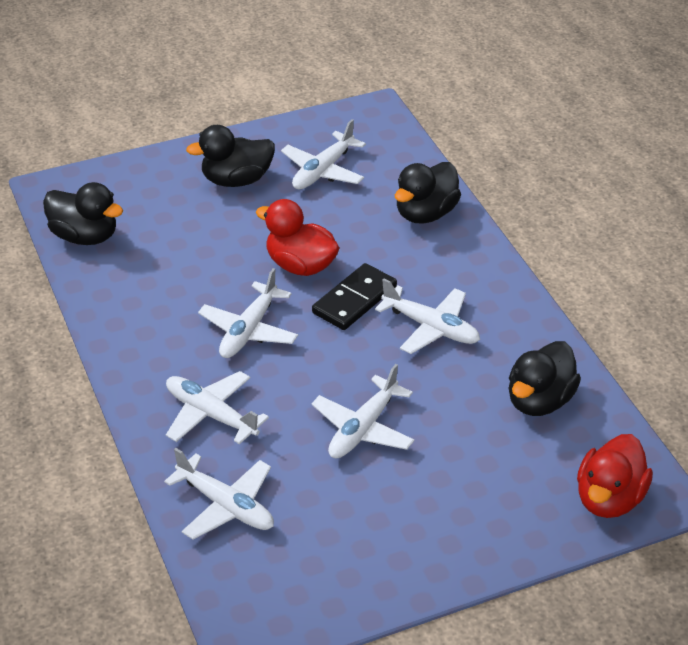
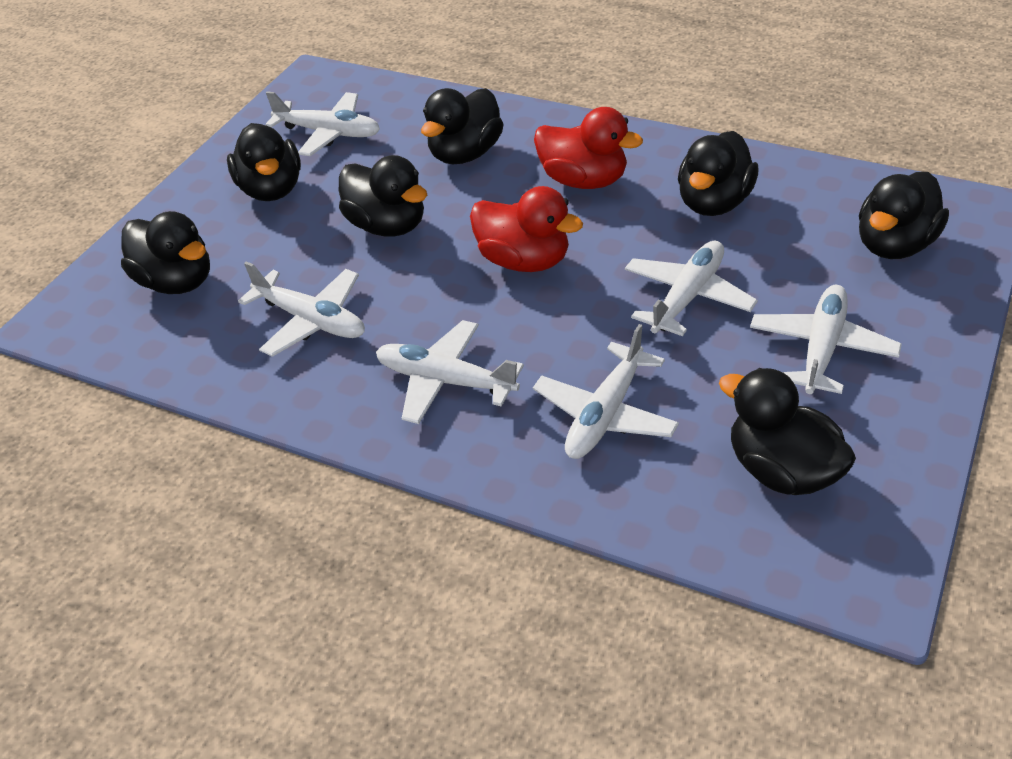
black domino: 1 -> 0
black duck: 4 -> 7

